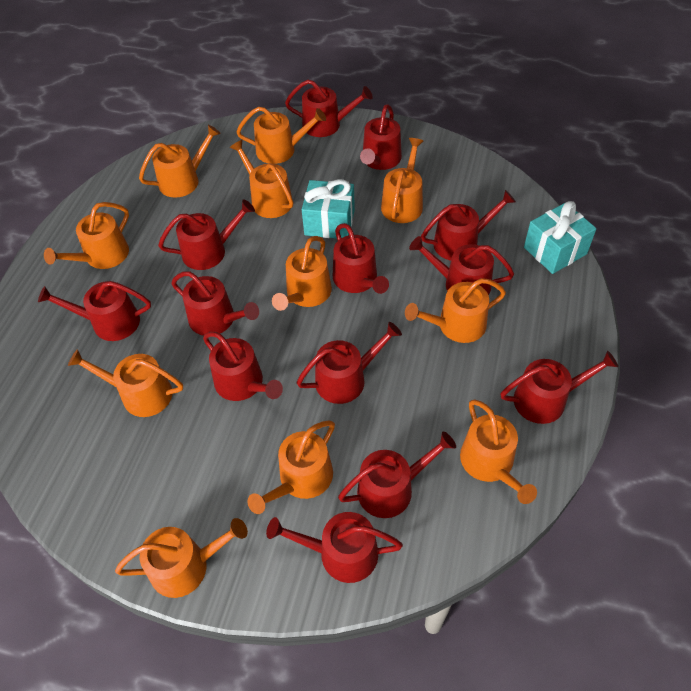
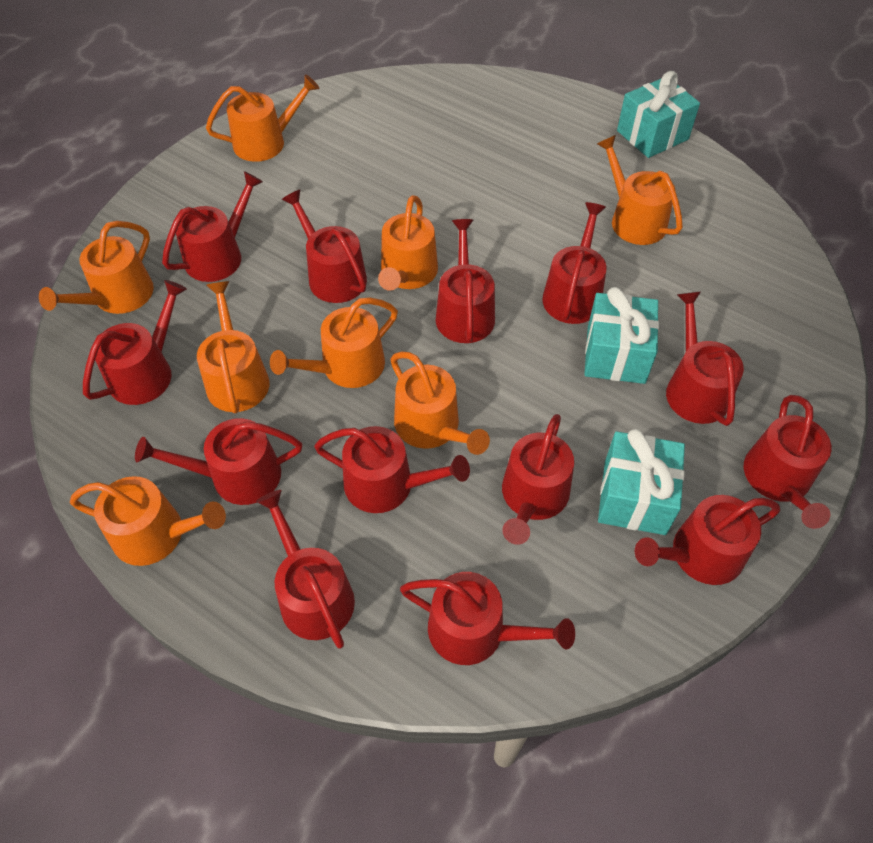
orange watering can: 11 -> 8
turquoise gift: 2 -> 3

